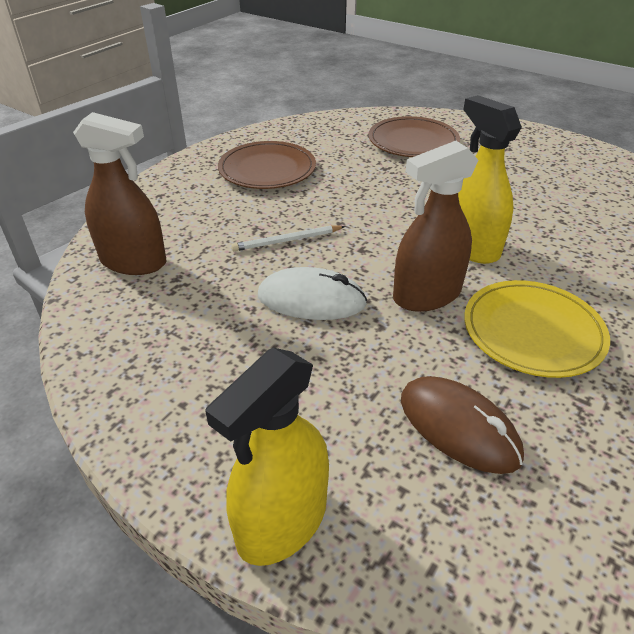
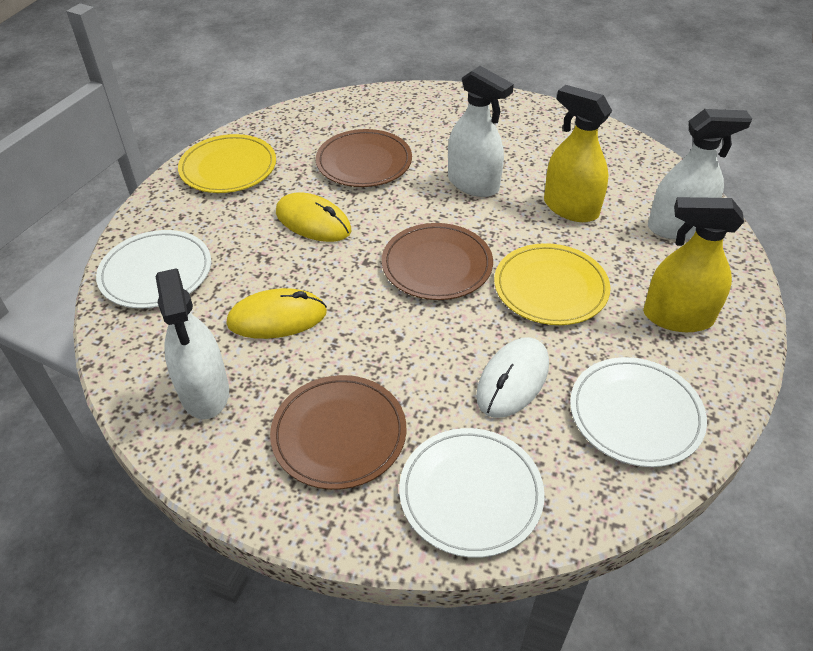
brown mouse: 1 -> 0
brown plate: 2 -> 3
brown spray bottle: 2 -> 0
white pencil: 1 -> 0
white plate: 0 -> 3
white spray bottle: 0 -> 3
yellow mouse: 0 -> 2
yellow plate: 1 -> 2

